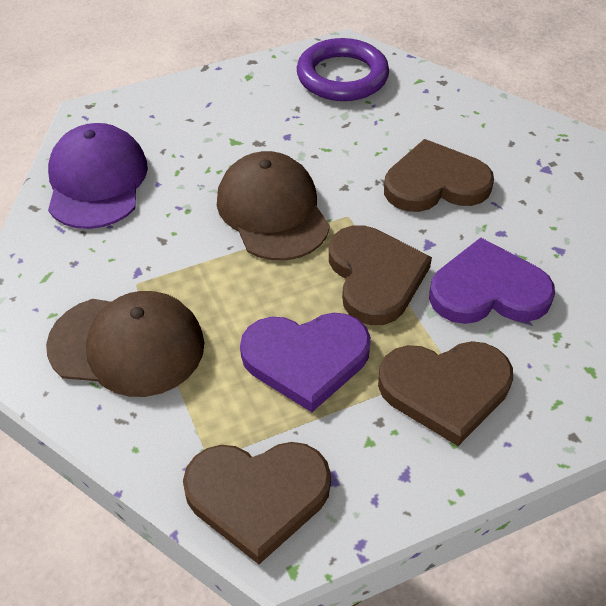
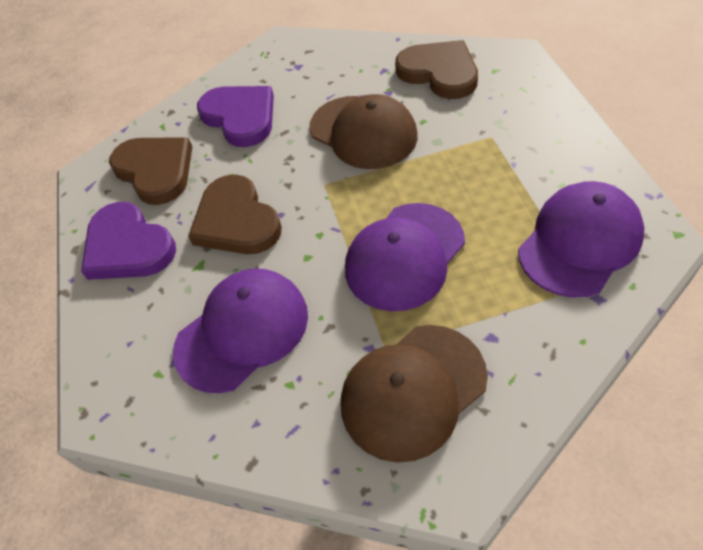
brown heart: 4 -> 3
purple cap: 1 -> 3
purple ring: 1 -> 0

